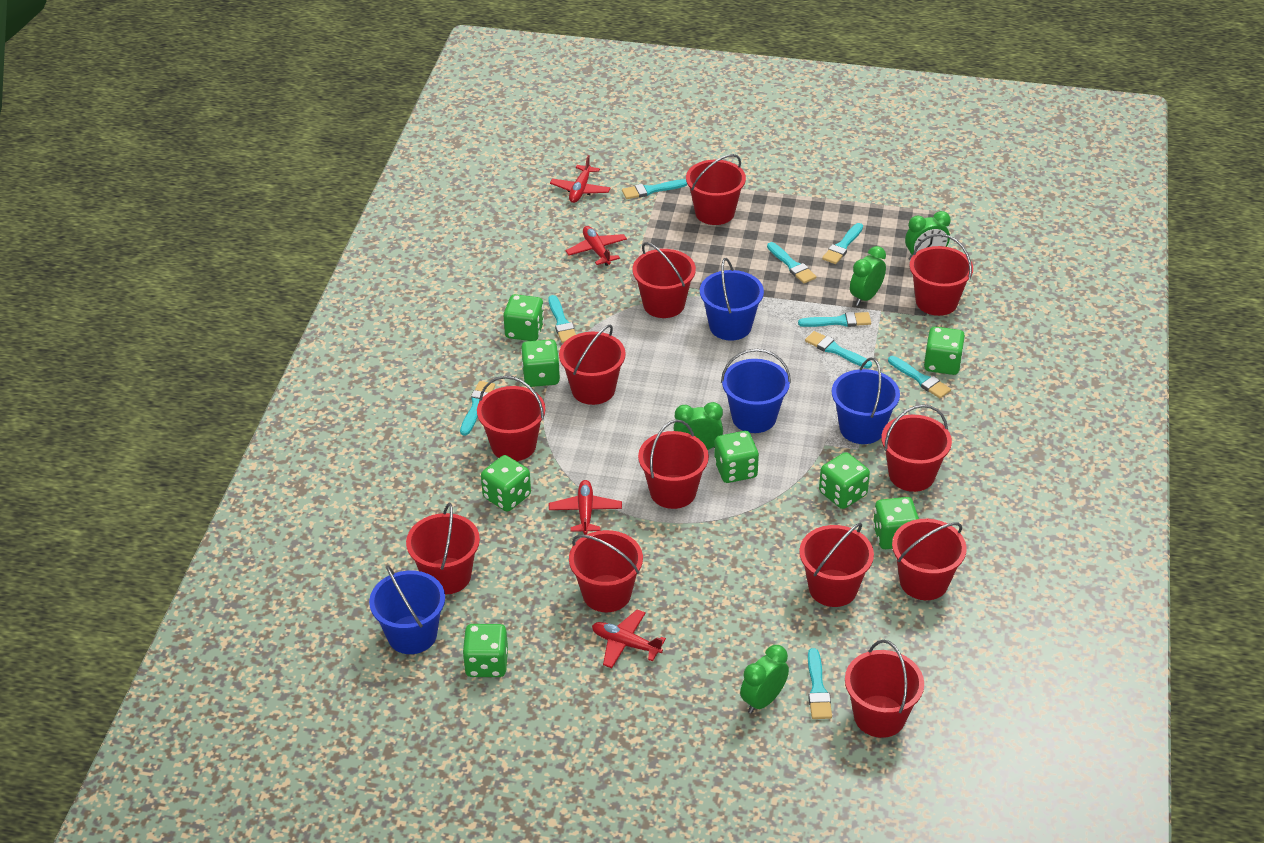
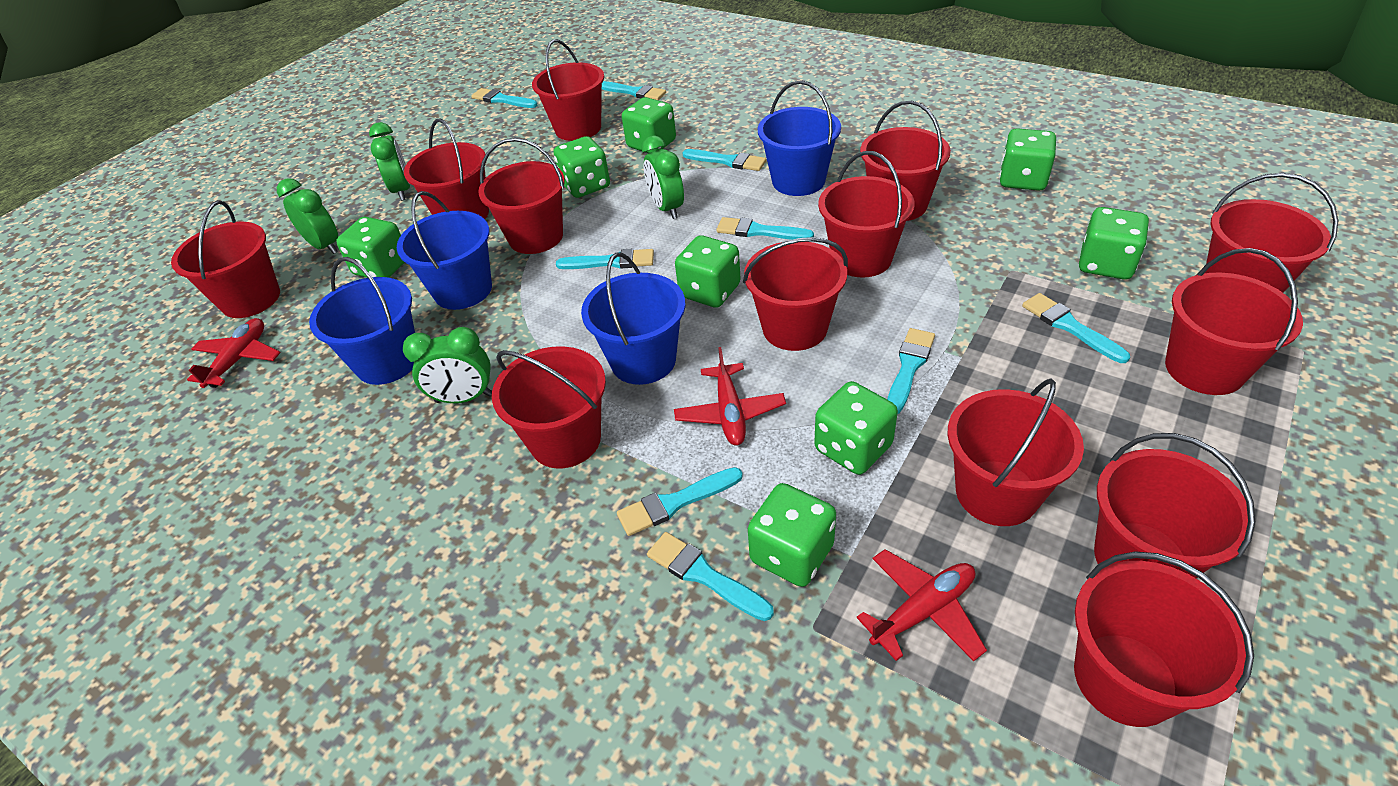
red bucket: 12 -> 13
red plane: 4 -> 3

